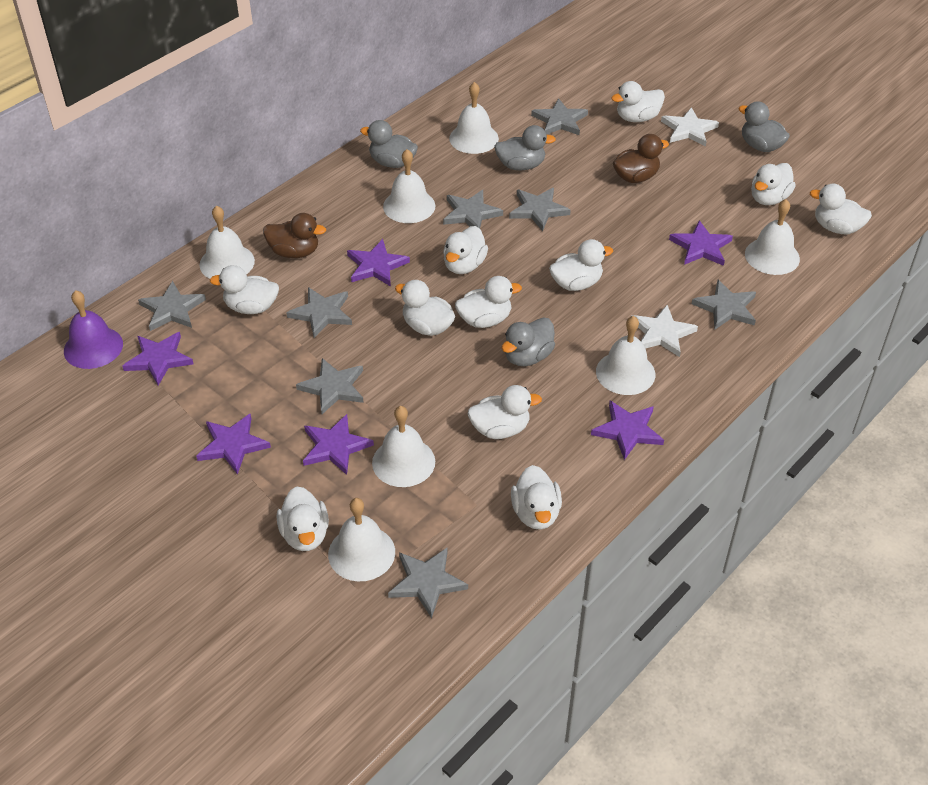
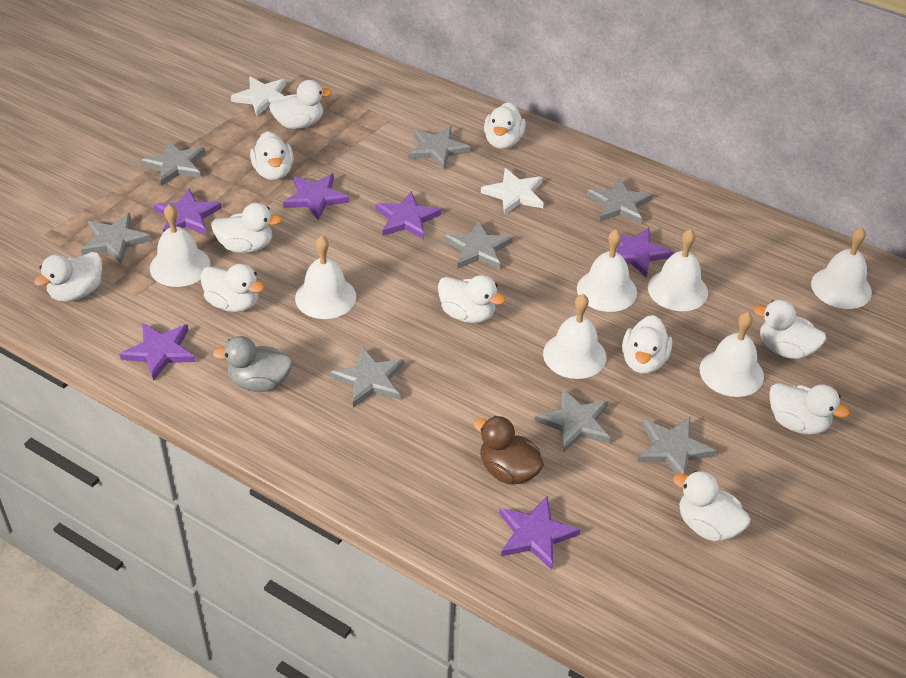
brown duck: 2 -> 1
grey duck: 4 -> 1
purple bell: 1 -> 0

